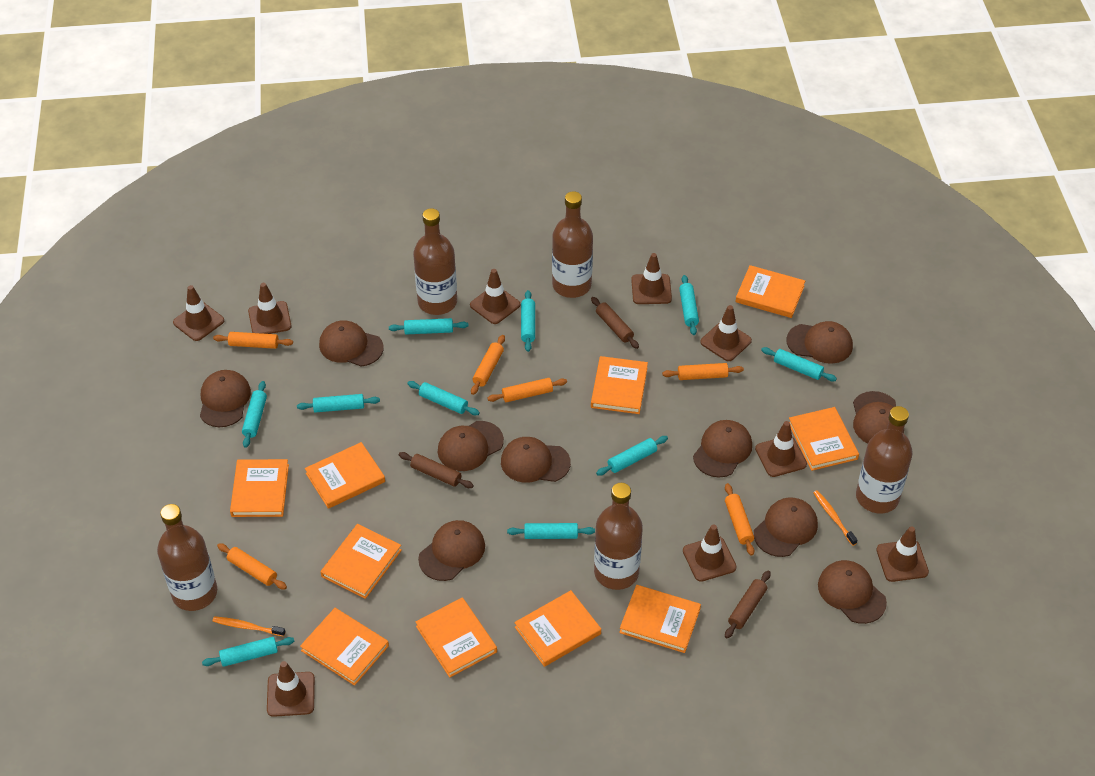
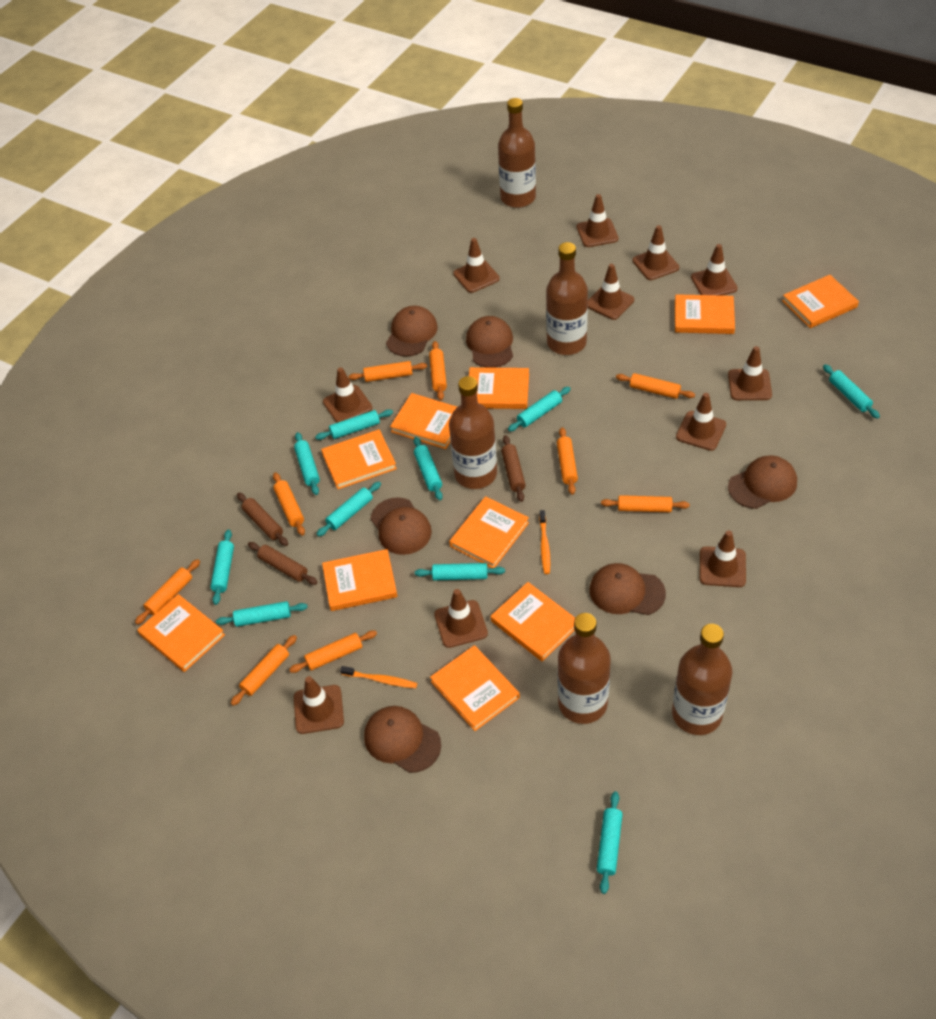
brown cap: 10 -> 6
brown traffic cone: 9 -> 11
orange rolling pin: 6 -> 9

